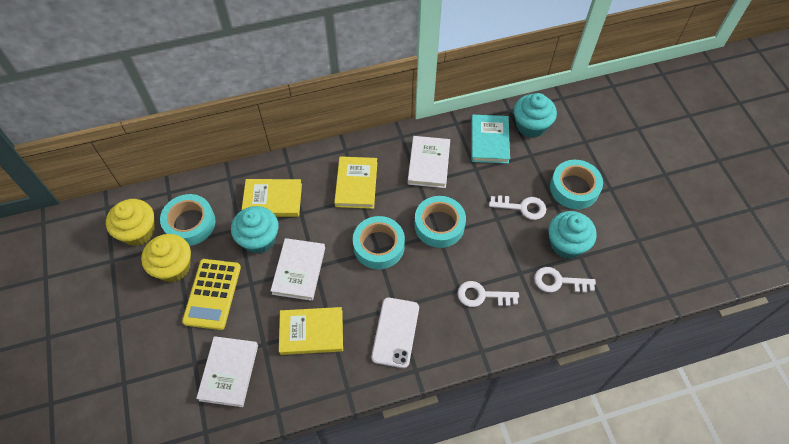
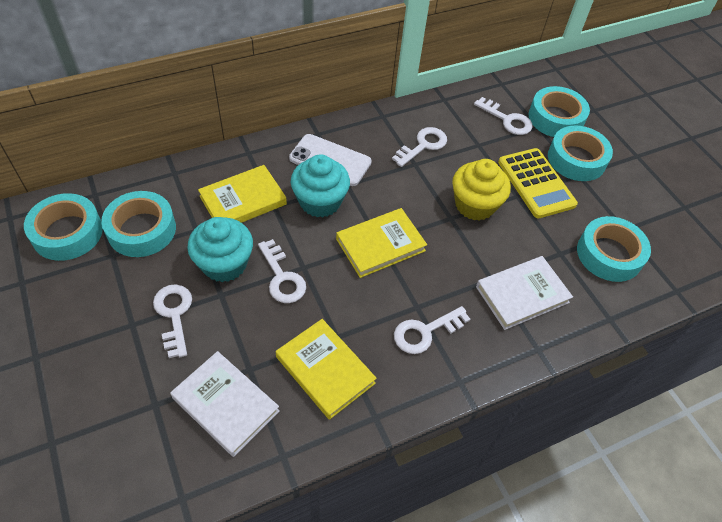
turquoise book: 1 -> 0
turquoise cupcake: 3 -> 2
turquoise tape: 4 -> 5
white book: 3 -> 2
white key: 3 -> 5
yellow cupcake: 2 -> 1

